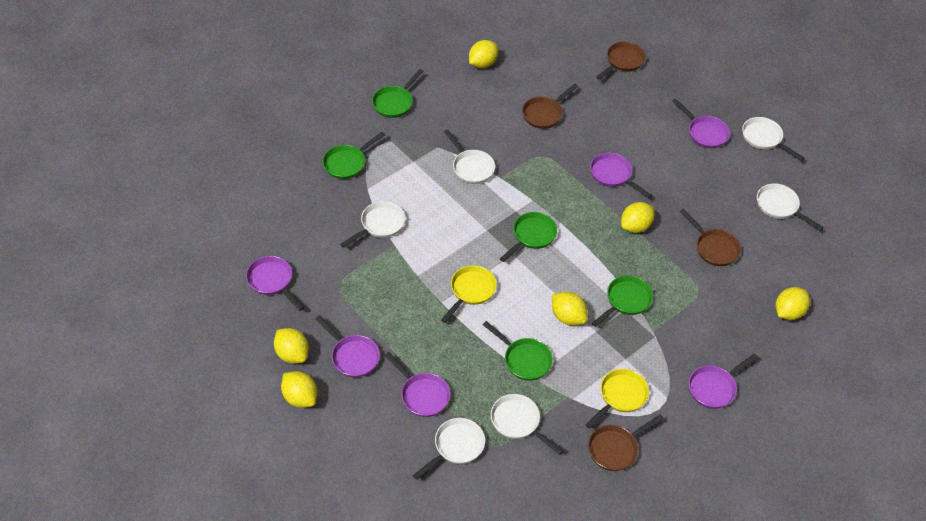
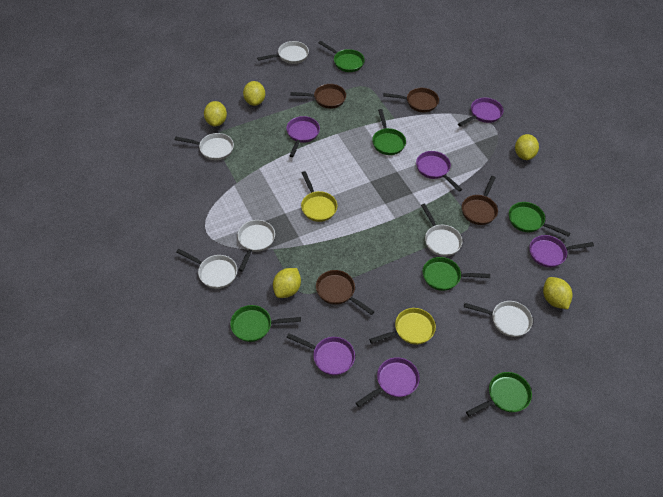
green pan: 5 -> 6
yellow lemon: 6 -> 5

